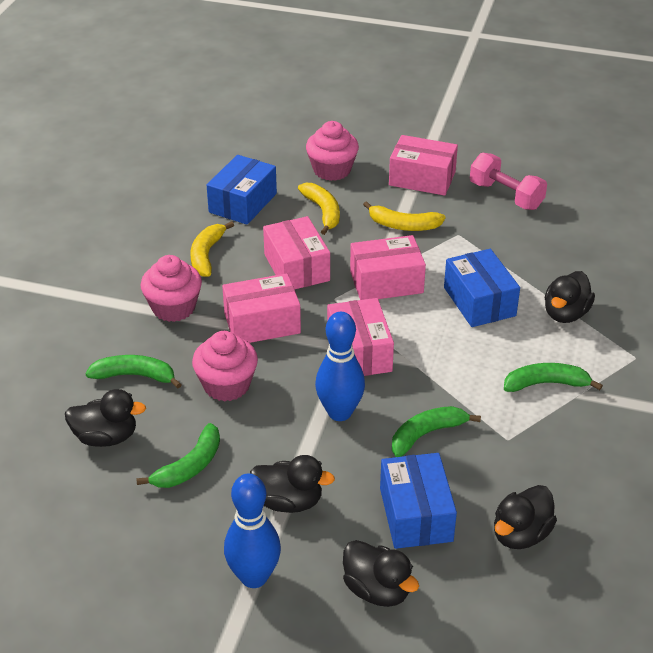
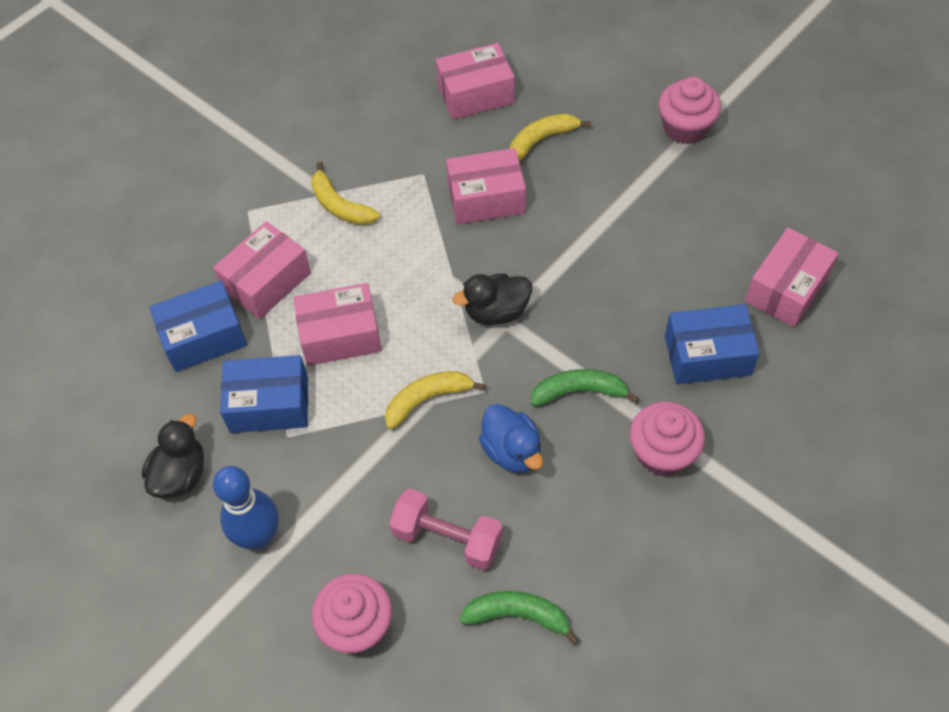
black duck: 5 -> 2
blue bowling pin: 2 -> 1
blue duck: 0 -> 1
green banana: 4 -> 2

